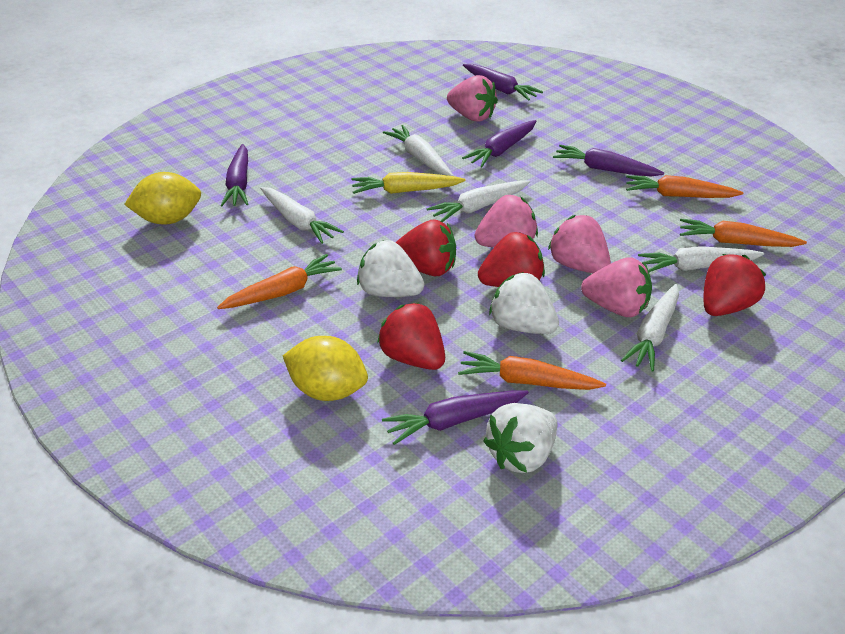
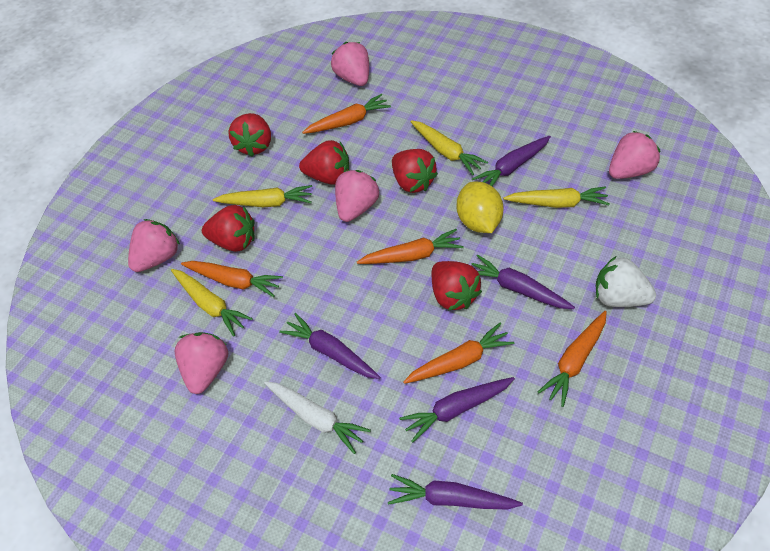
orange carrot: 4 -> 5
pink strawberry: 4 -> 5
red strawberry: 4 -> 5
white carrot: 5 -> 1
white strawberry: 3 -> 1
yellow carrot: 1 -> 4
yellow lemon: 2 -> 1

